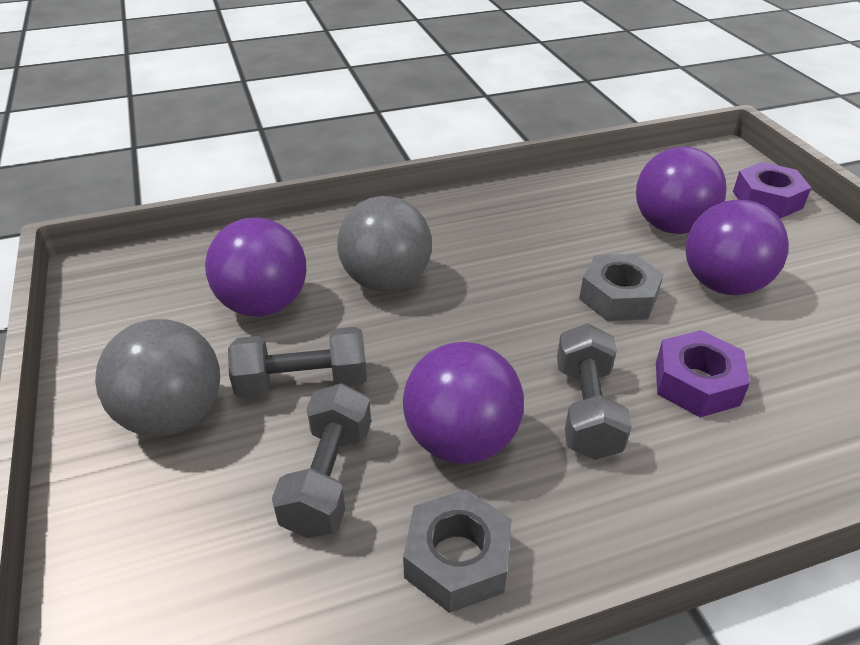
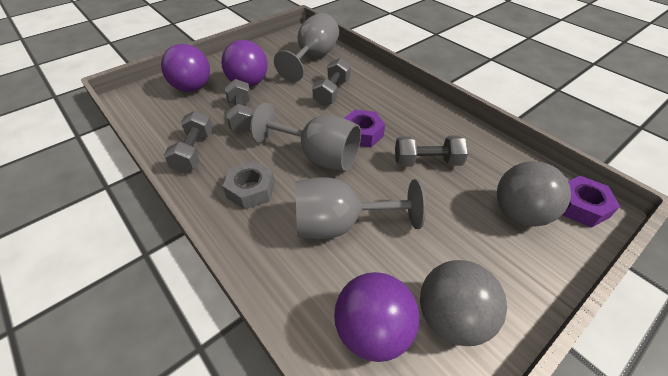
grey dumbbell: 3 -> 4
grey goblet: 0 -> 3
grey nut: 2 -> 1
purple ball: 4 -> 3

